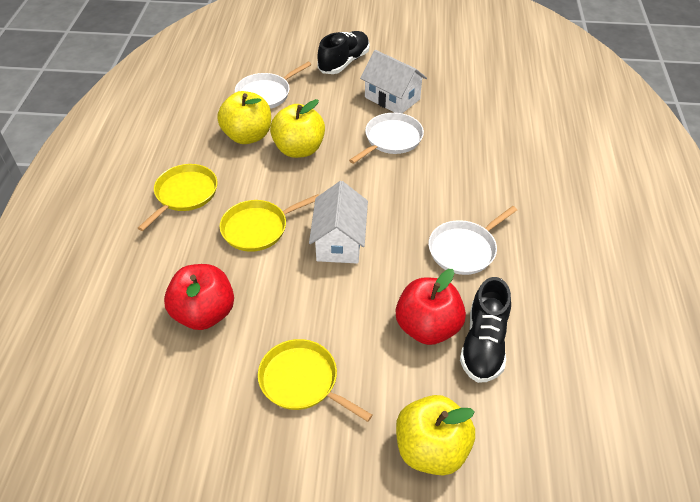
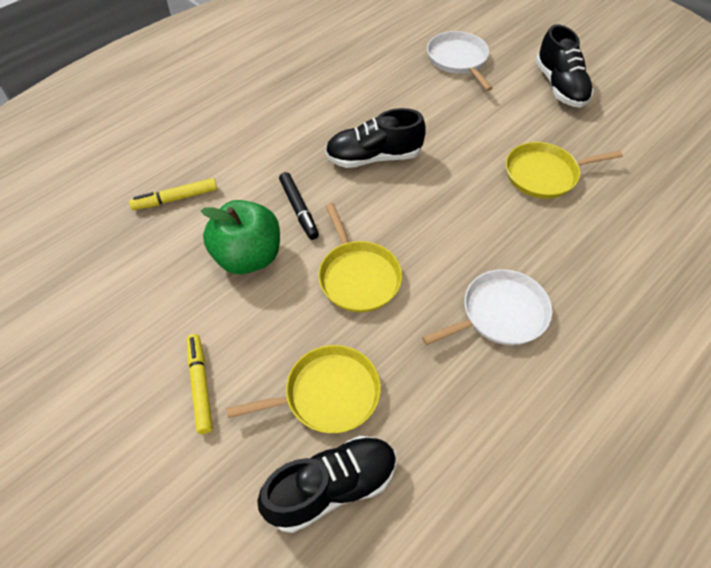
black marker: 0 -> 1
black shoe: 2 -> 3
green apple: 0 -> 1
red apple: 2 -> 0
white house: 2 -> 0
white pan: 3 -> 2
yellow apple: 3 -> 0
yellow marker: 0 -> 2

